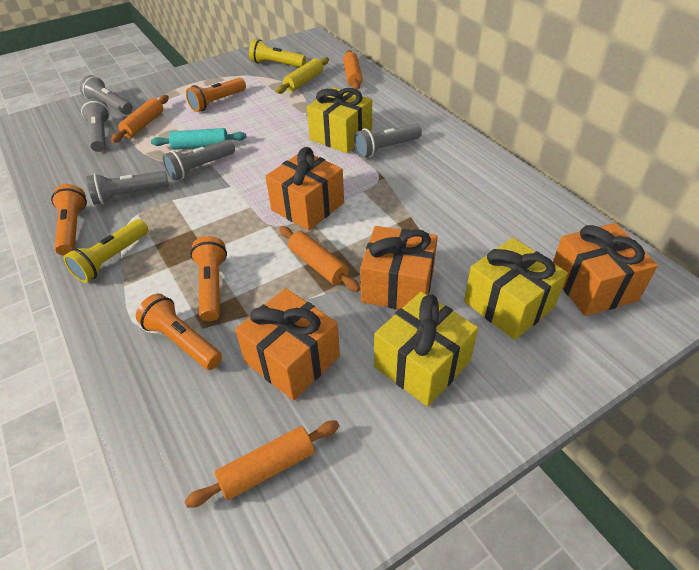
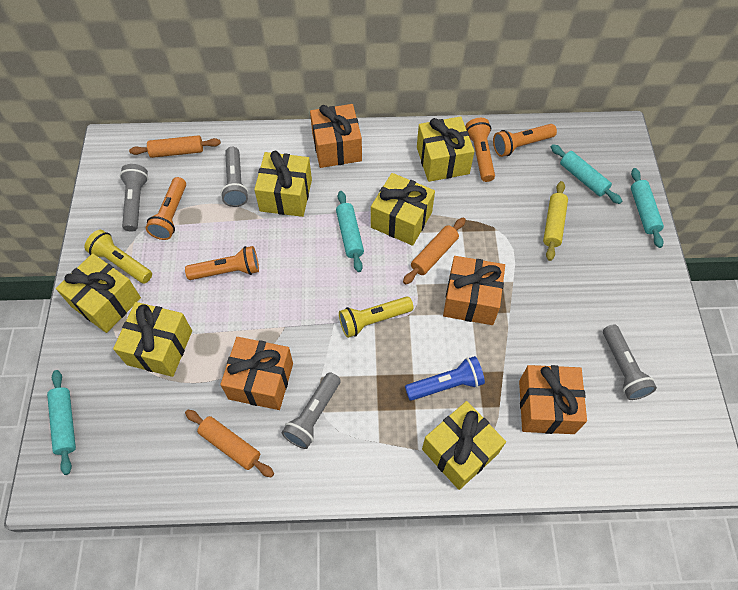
blue flashlight: 0 -> 1
grey flashlight: 5 -> 4
orange rolling pin: 4 -> 3
turquoise rolling pin: 1 -> 4
yellow gift: 3 -> 6

